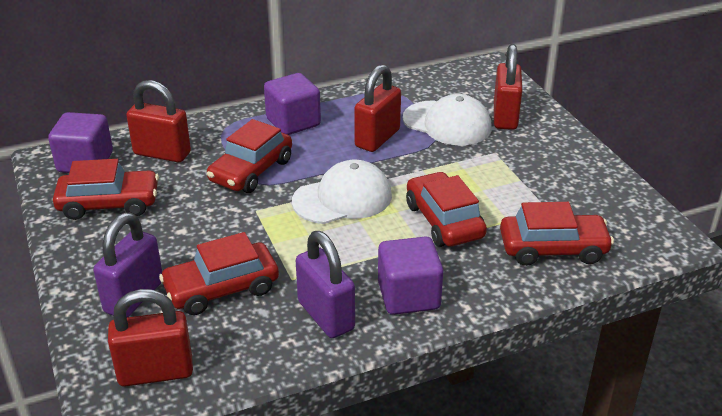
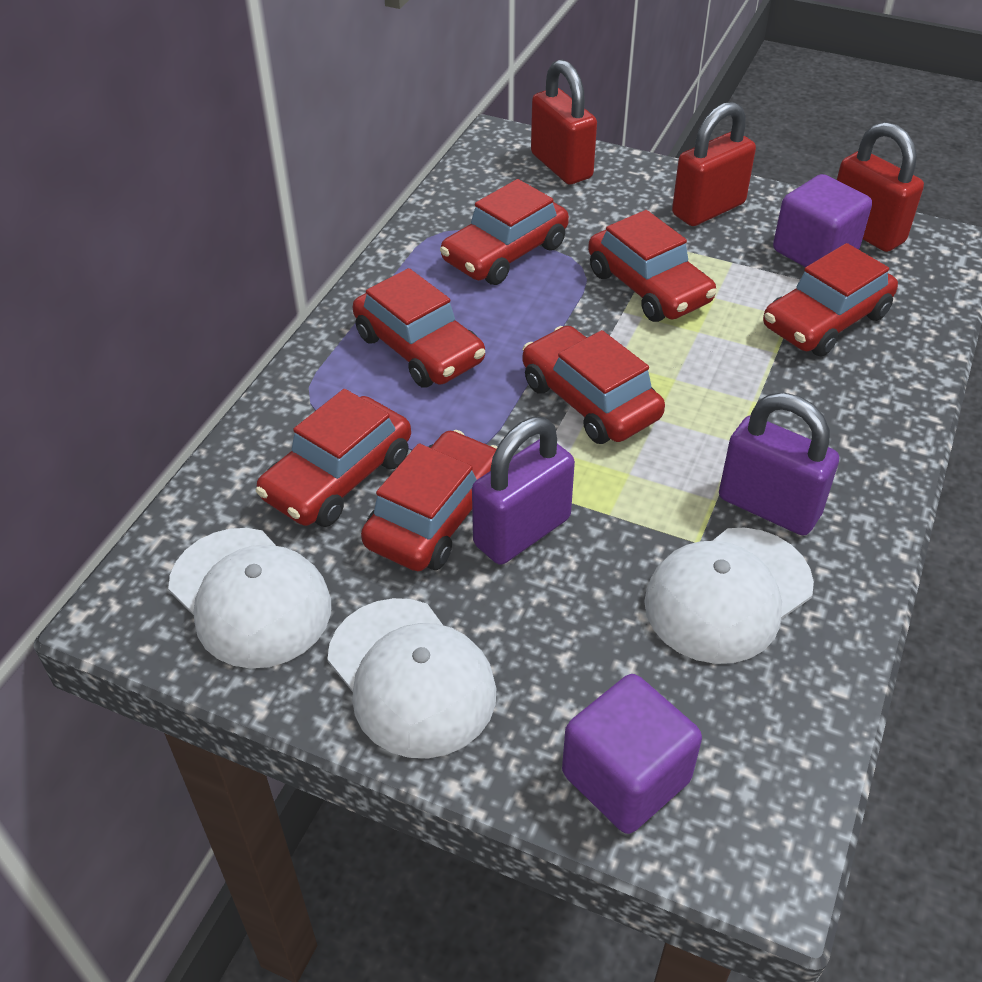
purple cube: 3 -> 2
red car: 5 -> 7
red padlock: 4 -> 3
white cap: 2 -> 3

